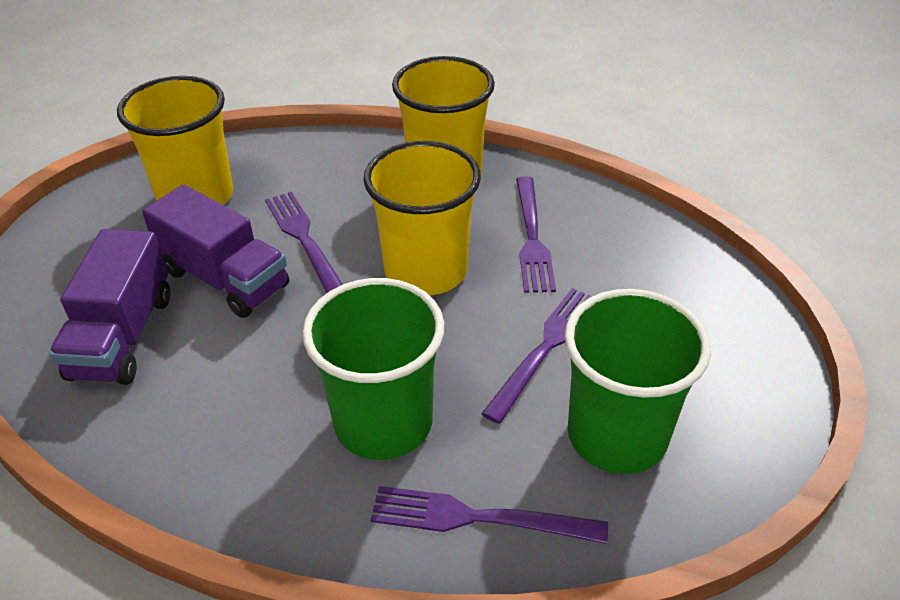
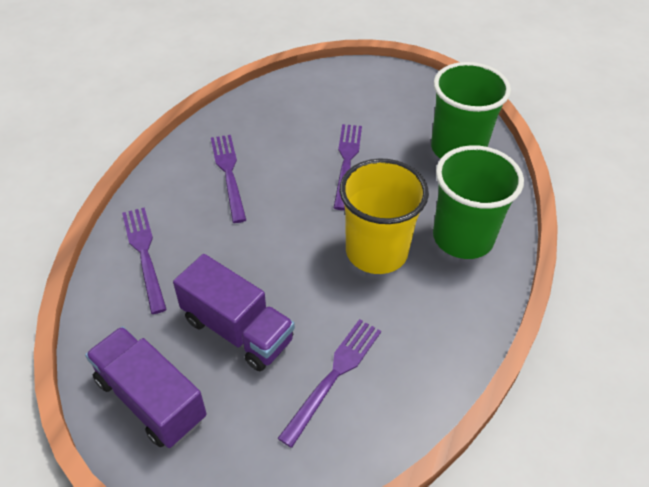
yellow cup: 3 -> 1

